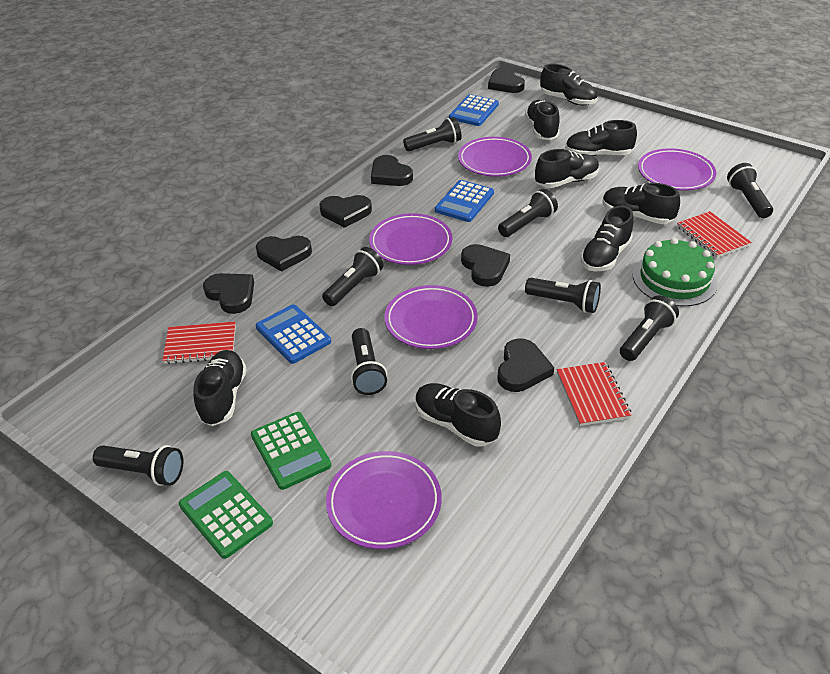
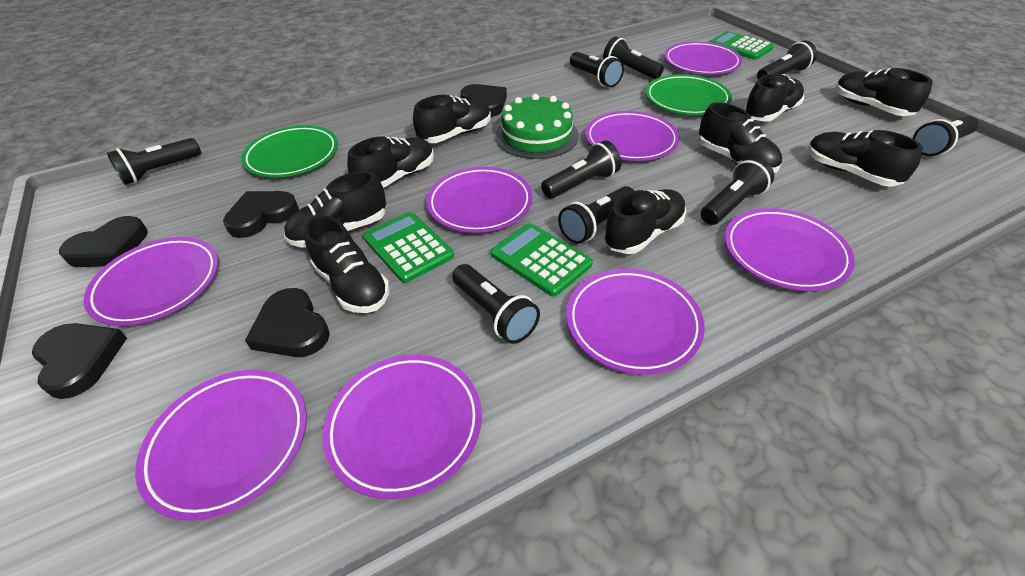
black flashlight: 8 -> 9
black heart: 7 -> 5
black shoe: 8 -> 9
blue calculator: 3 -> 0
green calculator: 2 -> 3
green plate: 0 -> 2
purple plate: 5 -> 8
red notebook: 3 -> 0

